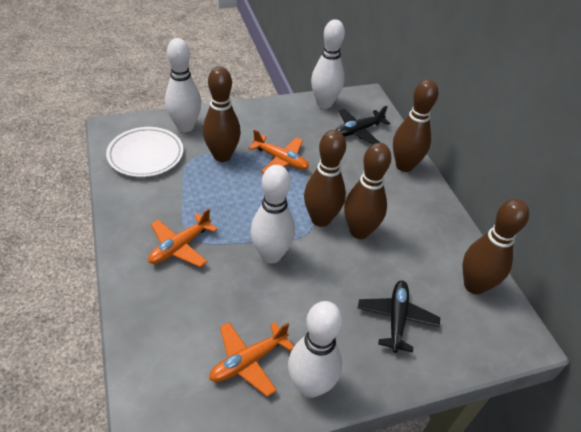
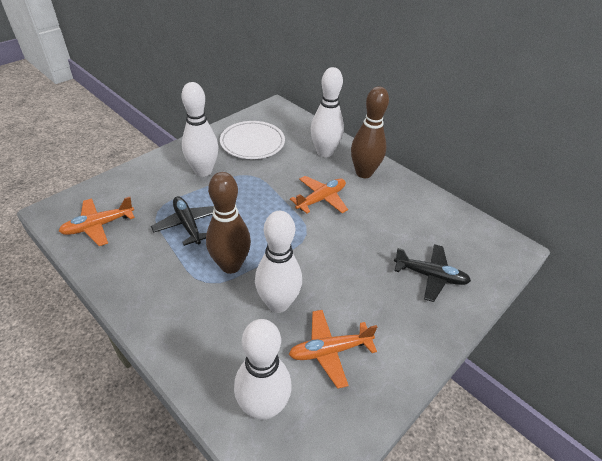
brown bowling pin: 5 -> 2

